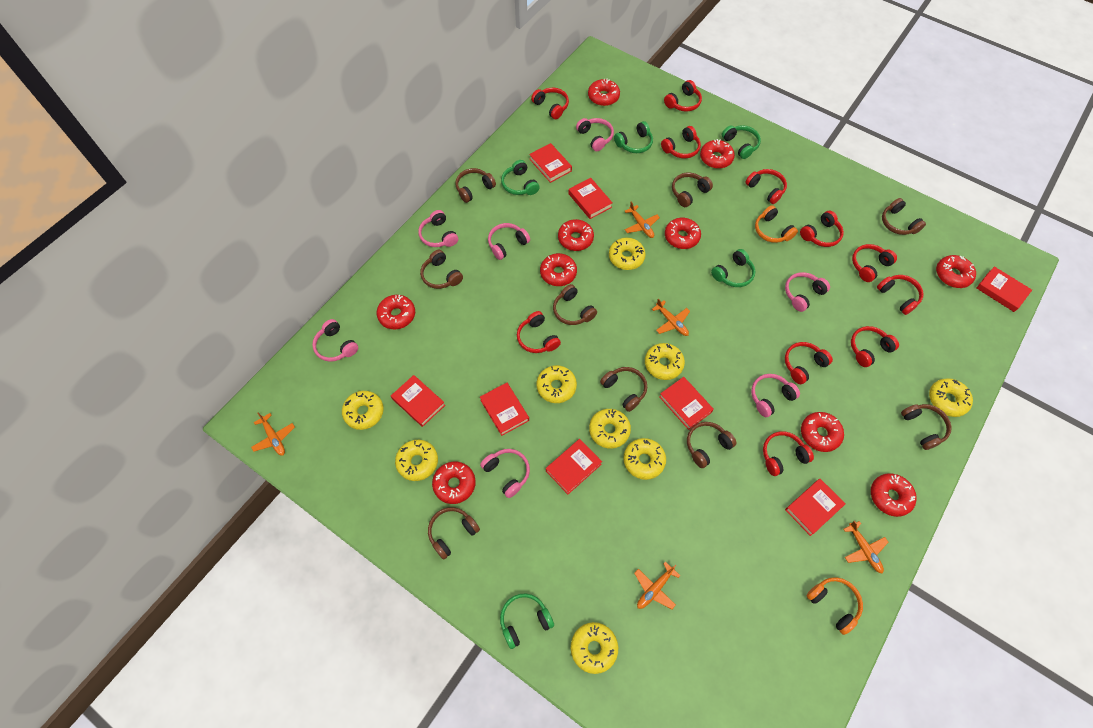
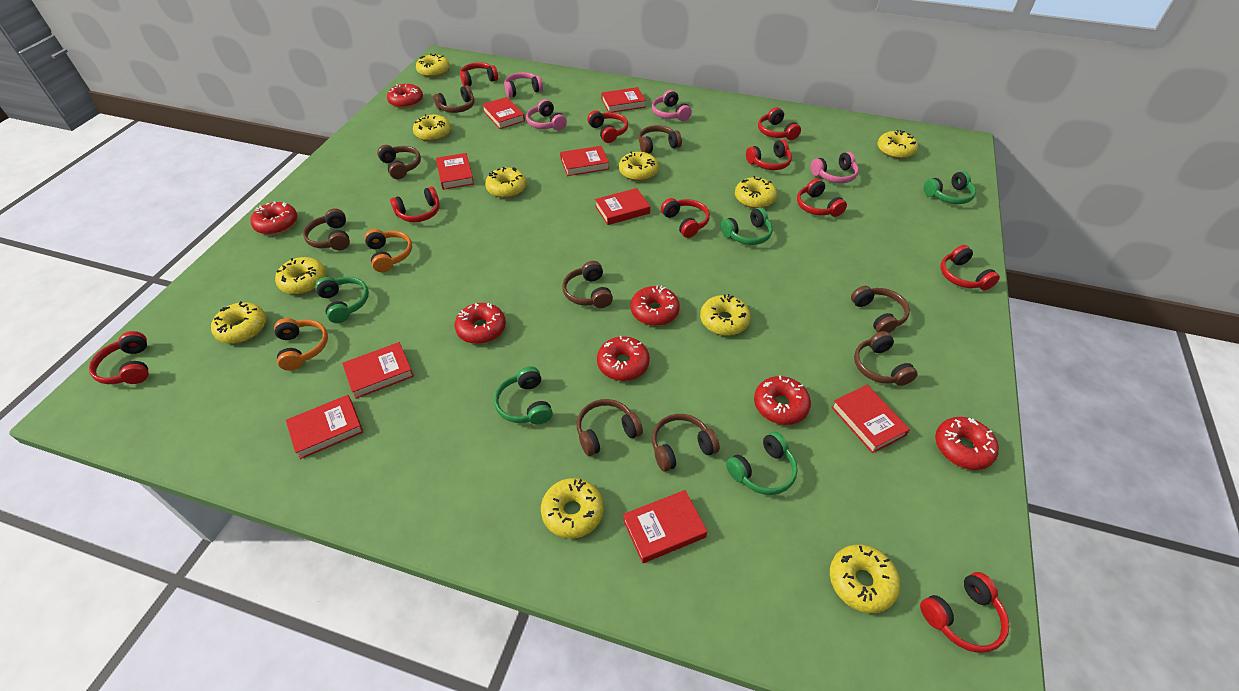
orange plane: 5 -> 0
pink headphones: 7 -> 4
red book: 8 -> 9
red donut: 10 -> 7
red headphones: 11 -> 10
yellow donut: 9 -> 11

